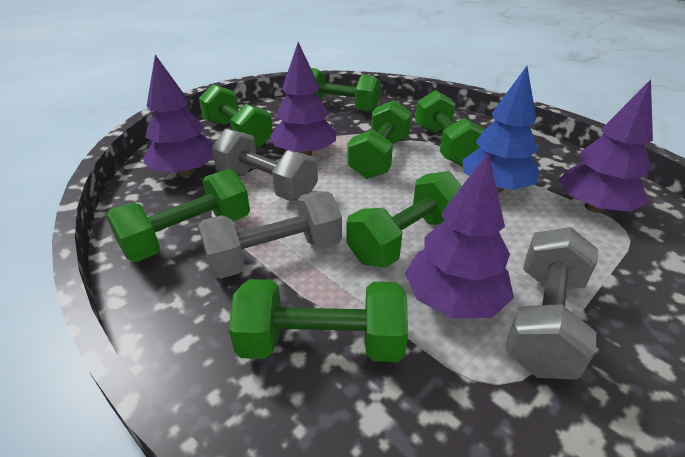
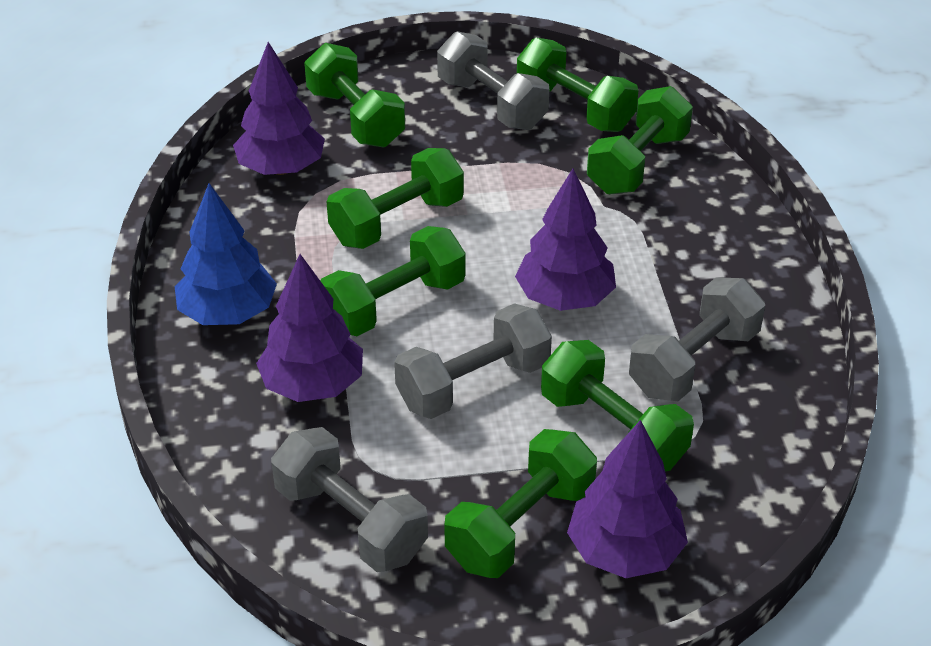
grey dumbbell: 3 -> 4

